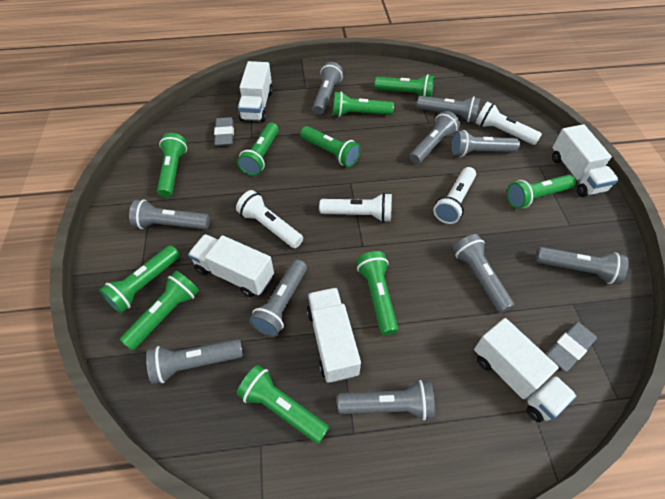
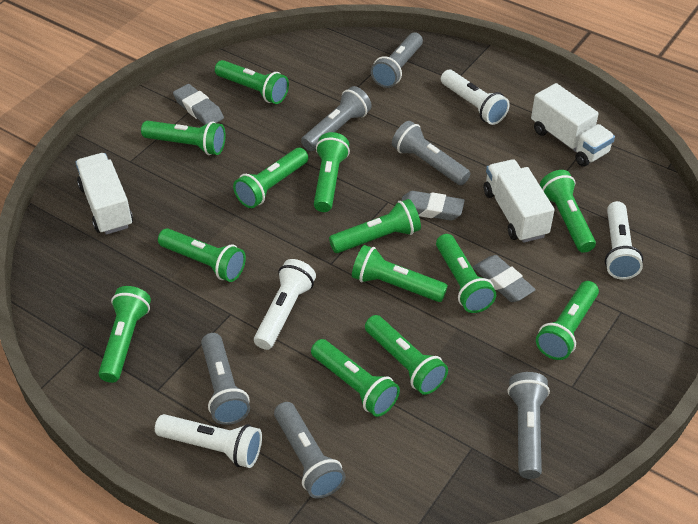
green flashlight: 10 -> 13
grey eraser: 2 -> 3
grey flashlight: 10 -> 6
white truck: 5 -> 3

